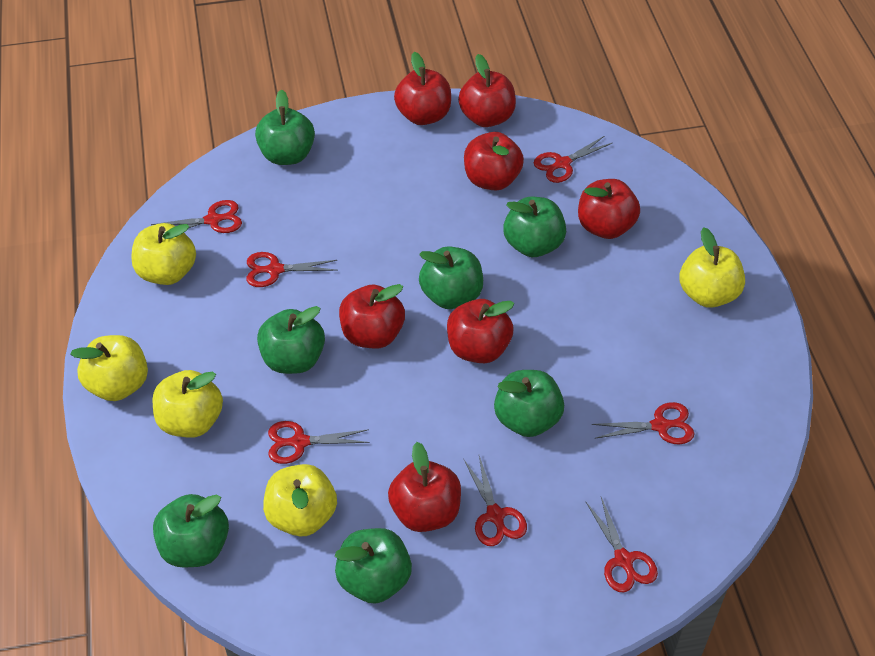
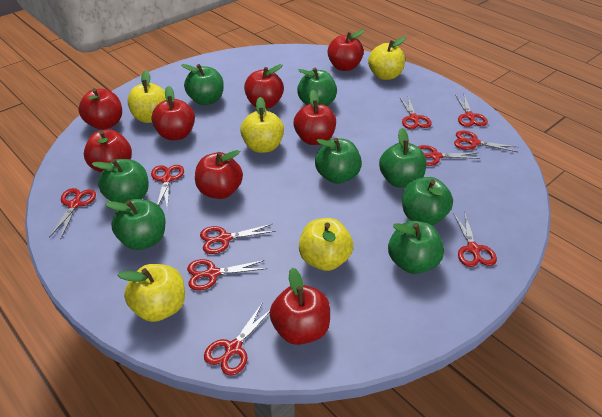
green apple: 7 -> 8
red apple: 7 -> 8
red scissors: 7 -> 10

